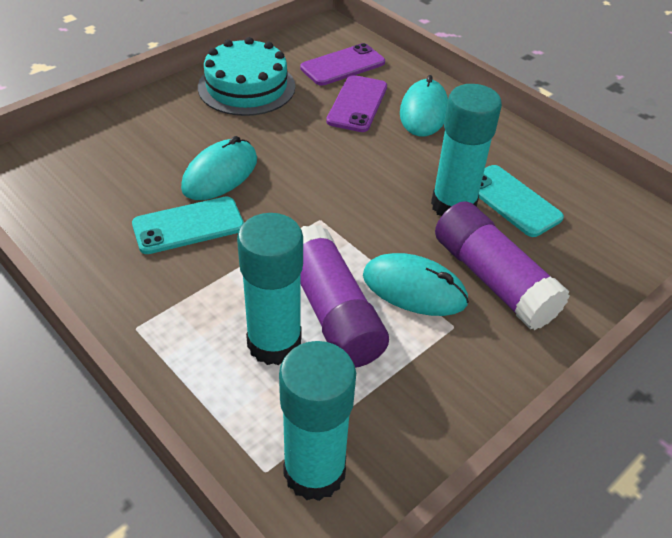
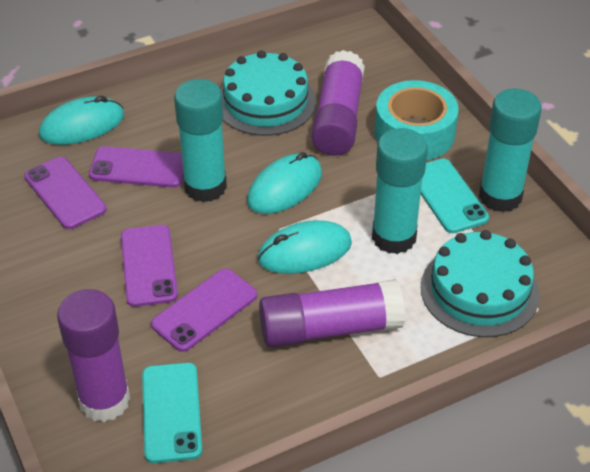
purple glue stick: 2 -> 3
purple phone: 2 -> 4
turquoise cake: 1 -> 2
turquoise tape: 0 -> 1

